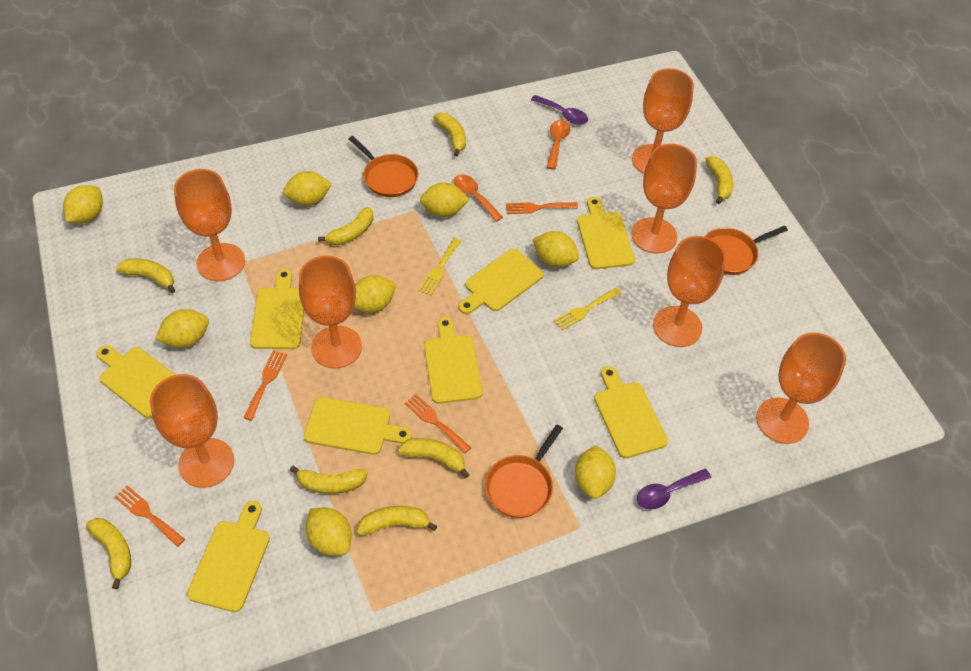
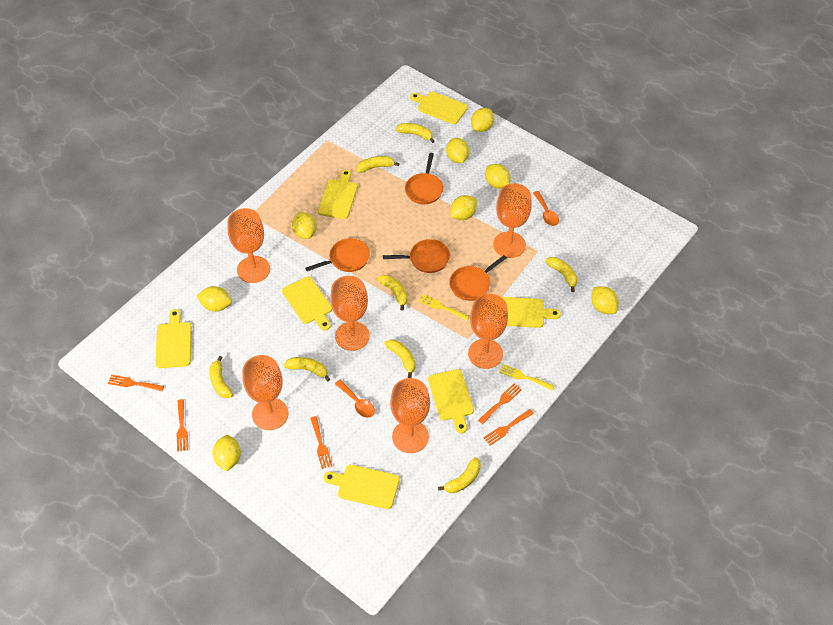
orange fork: 4 -> 5
orange goblet: 7 -> 6
orange pan: 3 -> 4
purple spoon: 2 -> 0
yellow cutting board: 8 -> 7

